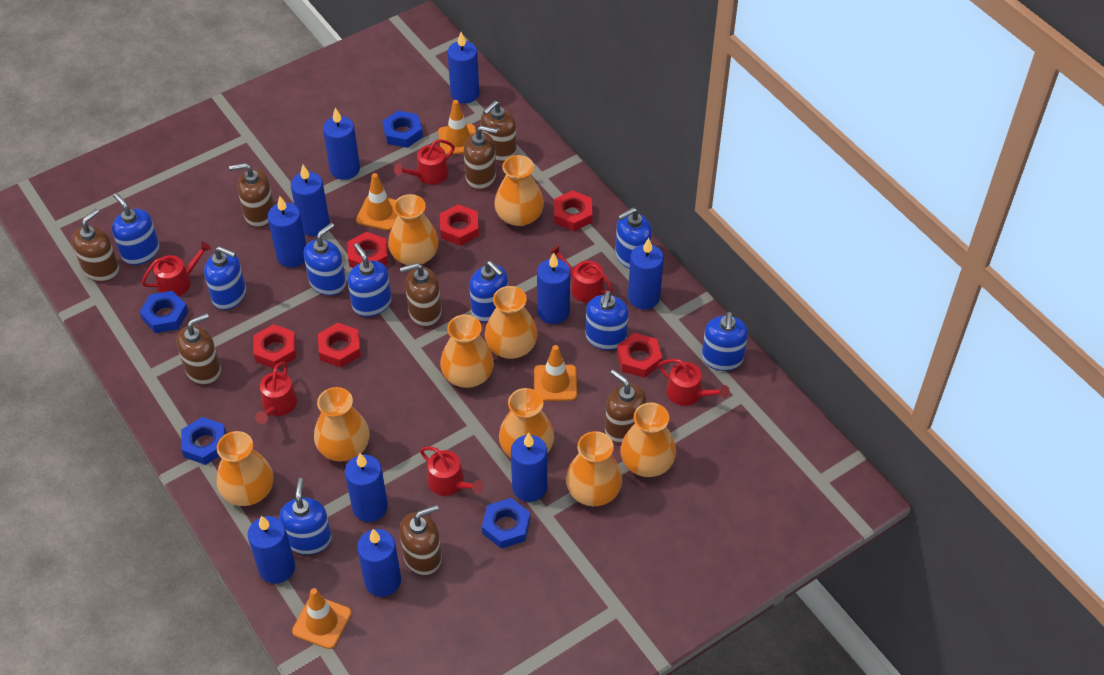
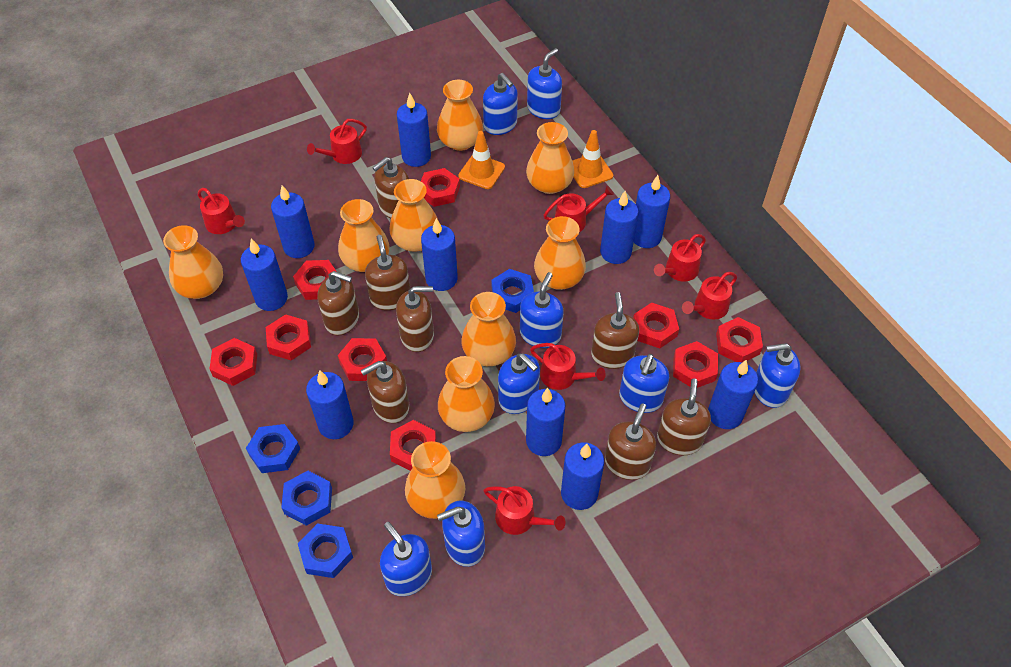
blue soap dispenser: 9 -> 8
orange traffic cone: 4 -> 2
red nut: 6 -> 9
red watering can: 6 -> 7

